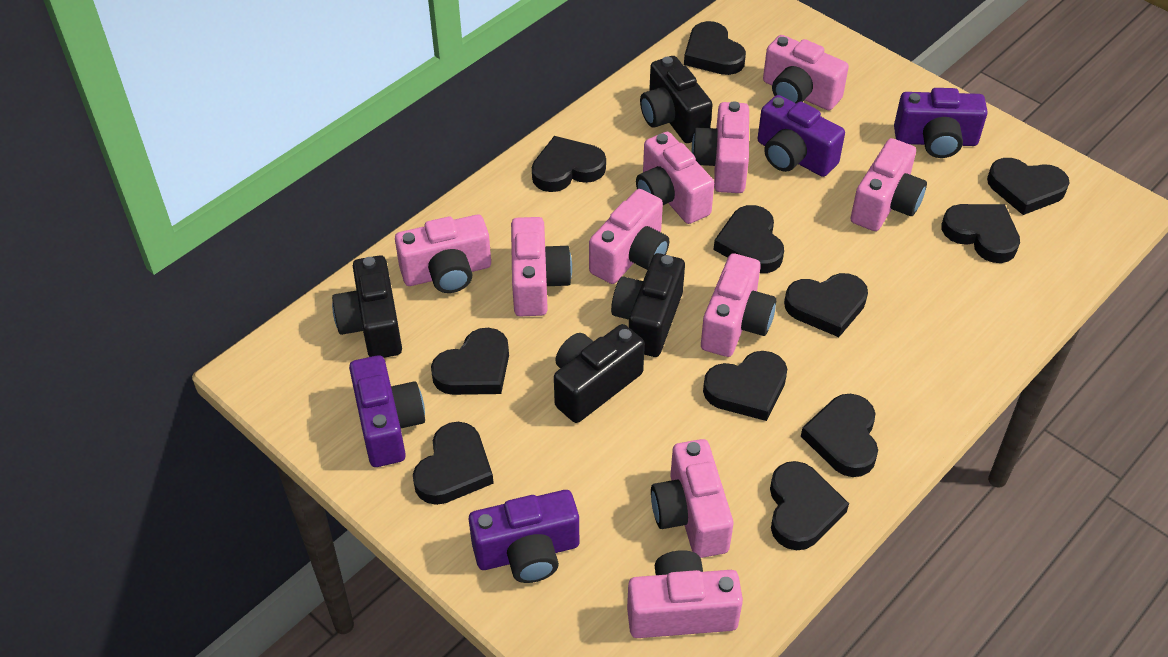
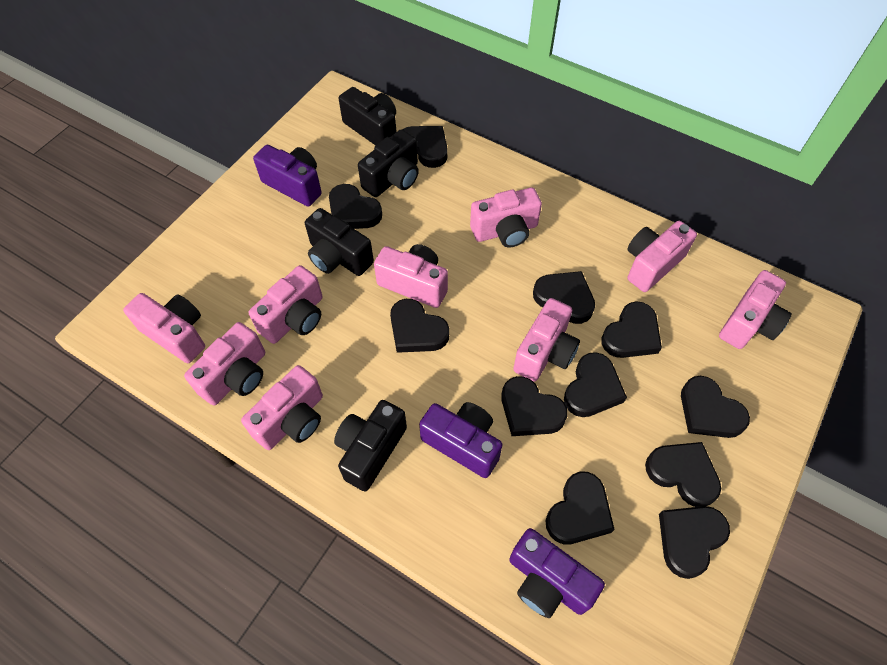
pink camera: 10 -> 9
purple camera: 4 -> 3

